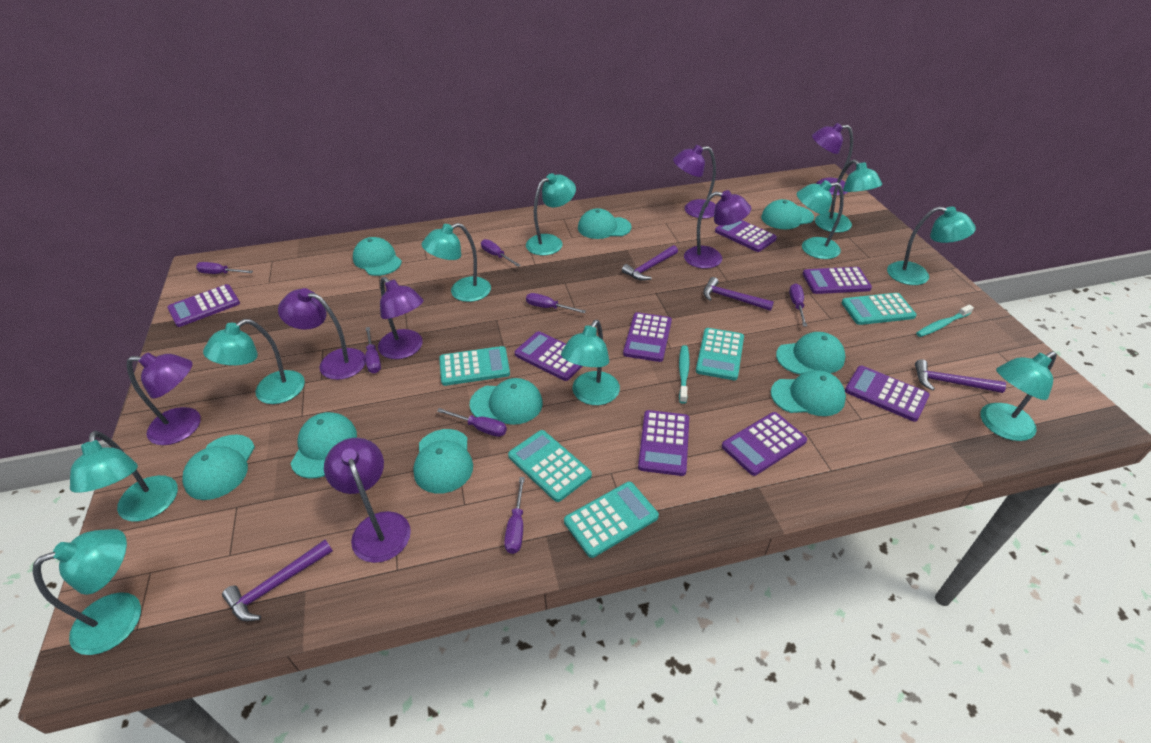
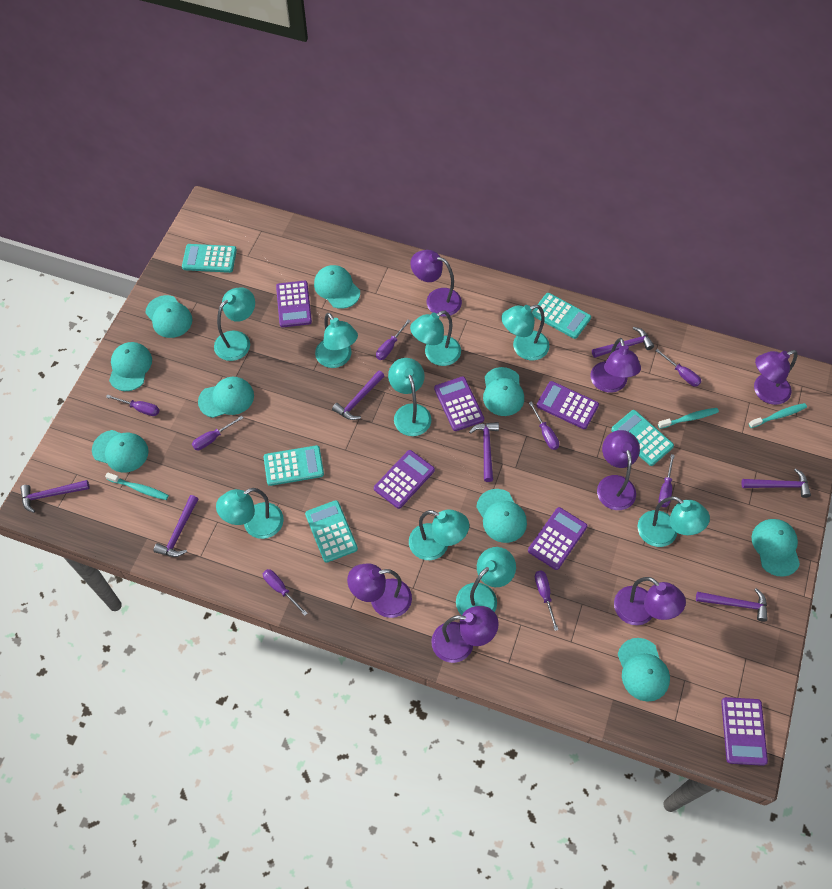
purple calculator: 8 -> 6
purple hammer: 4 -> 7
purple screwdriver: 7 -> 8
turquoise lamp: 10 -> 9
turquoise toothbrush: 2 -> 3

